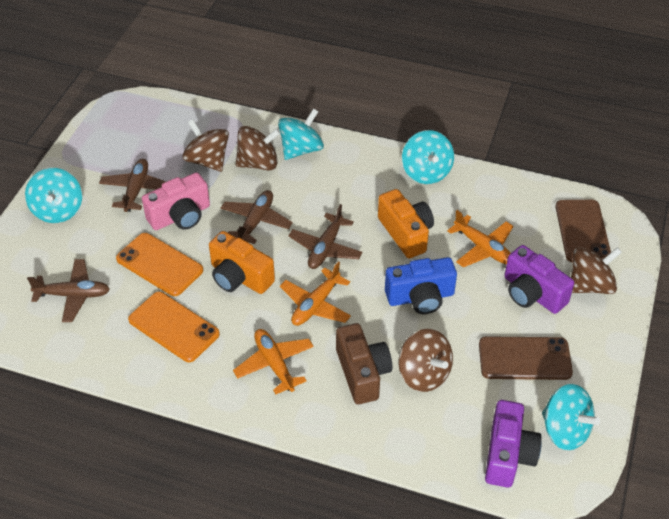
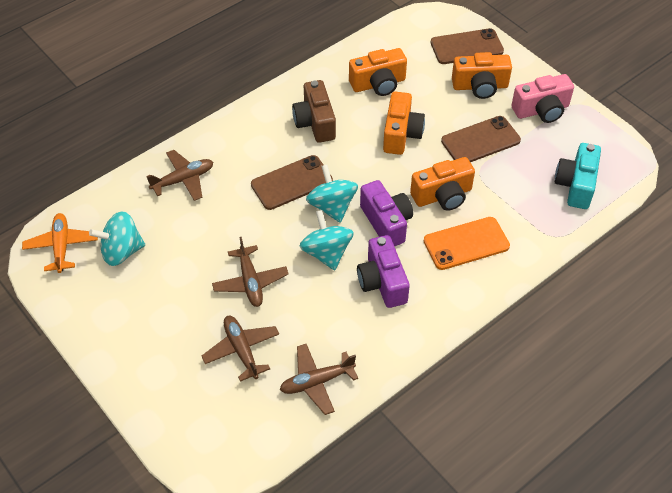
blue camera: 1 -> 0
brown phone: 2 -> 3
brown spinning top: 4 -> 0
orange camera: 2 -> 4
orange phone: 2 -> 1
orange plane: 3 -> 1
turquoise camera: 0 -> 1
turquoise spinning top: 4 -> 3

